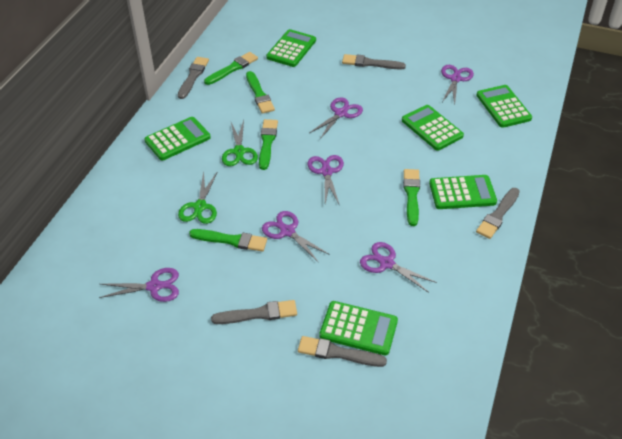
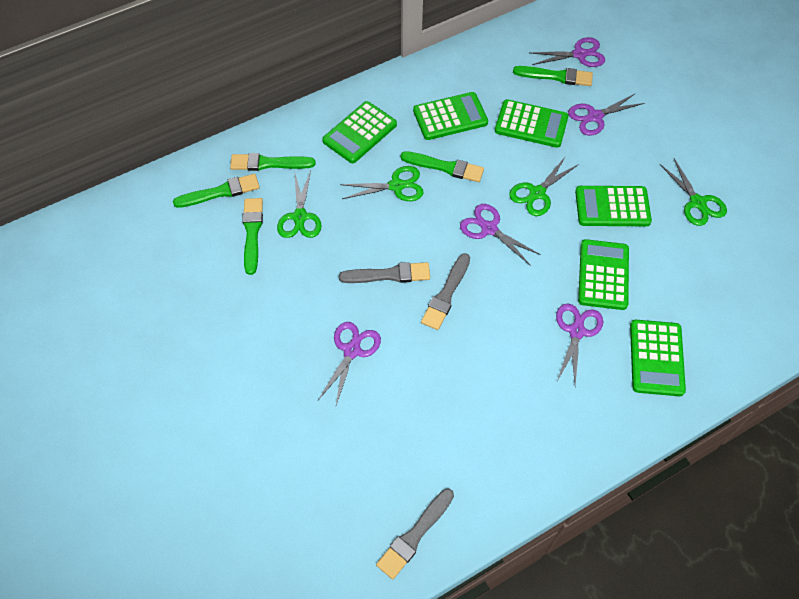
green scissors: 2 -> 4
grey brush: 5 -> 3
purple scissors: 6 -> 5

